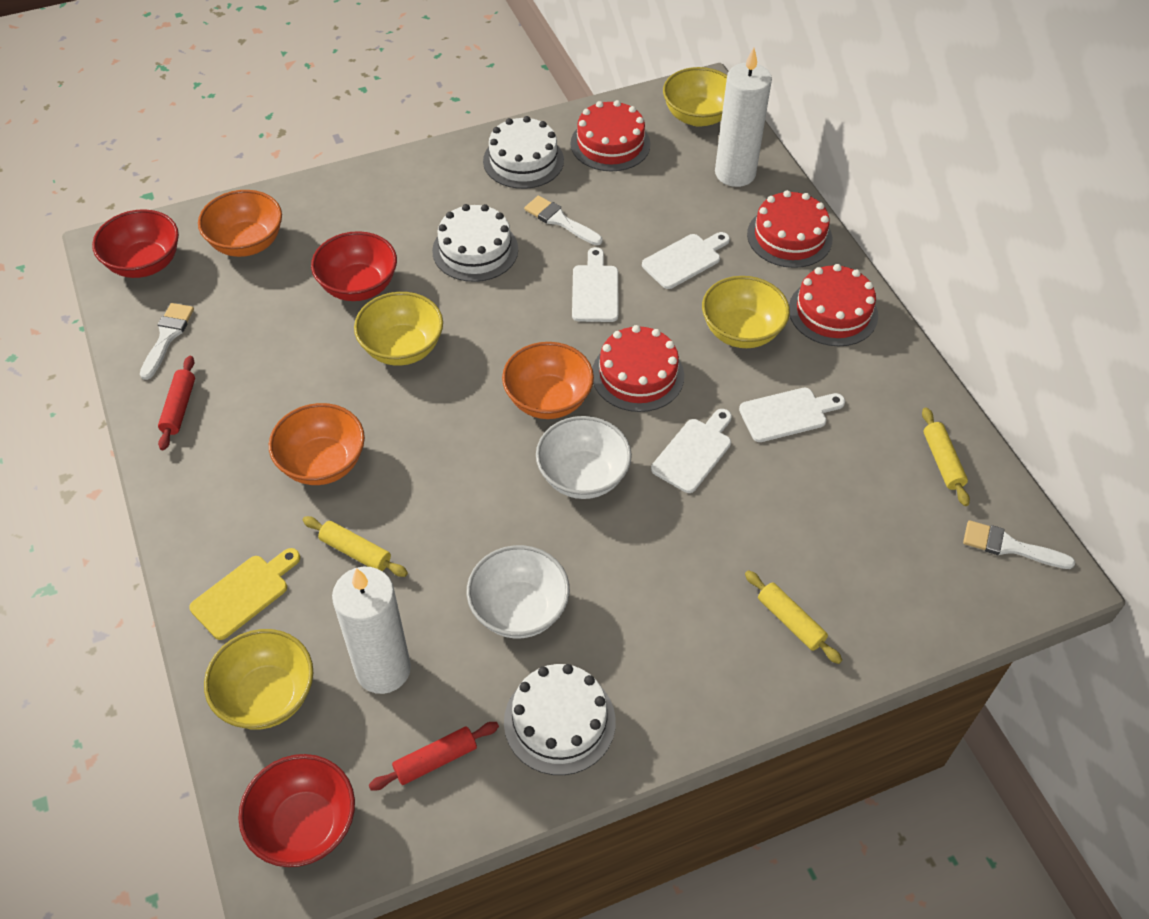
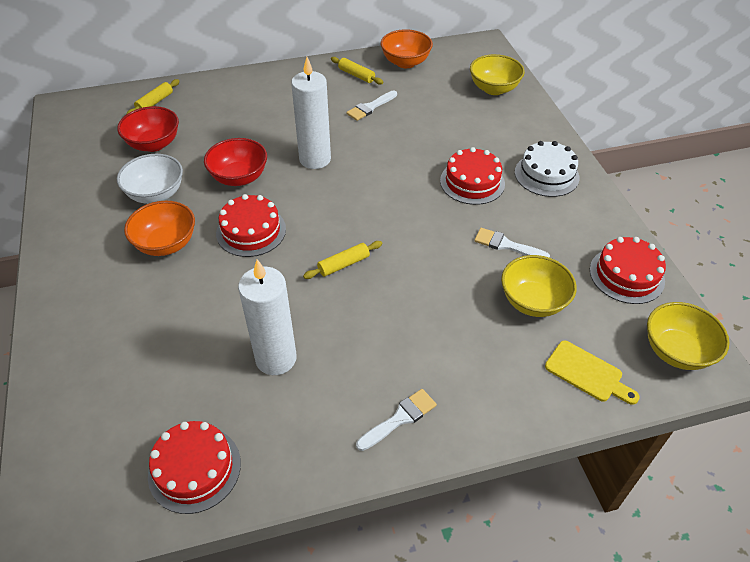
orange bowl: 3 -> 2
red bowl: 3 -> 2
red rolling pin: 2 -> 0
white bowl: 2 -> 1
white cake: 3 -> 1
white cutting board: 4 -> 0
yellow bowl: 4 -> 3

